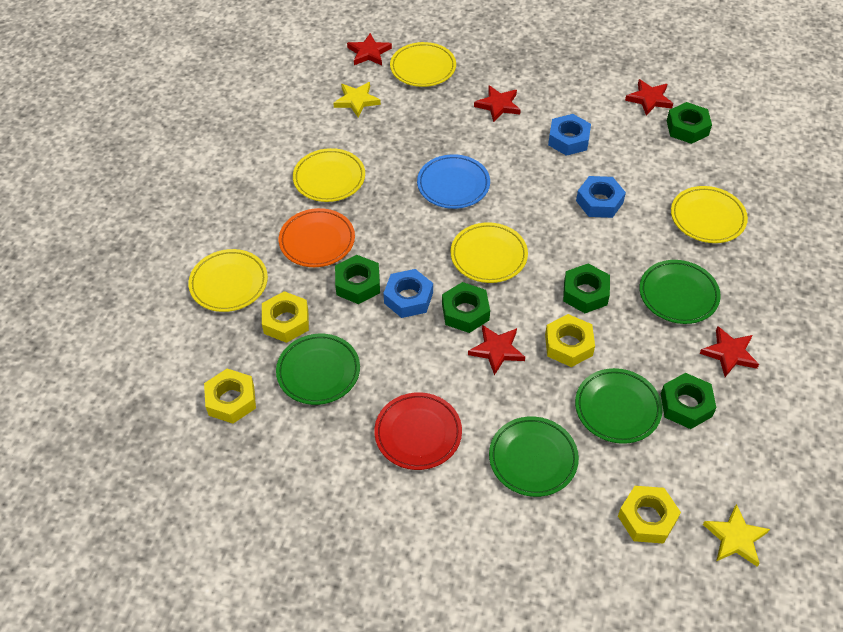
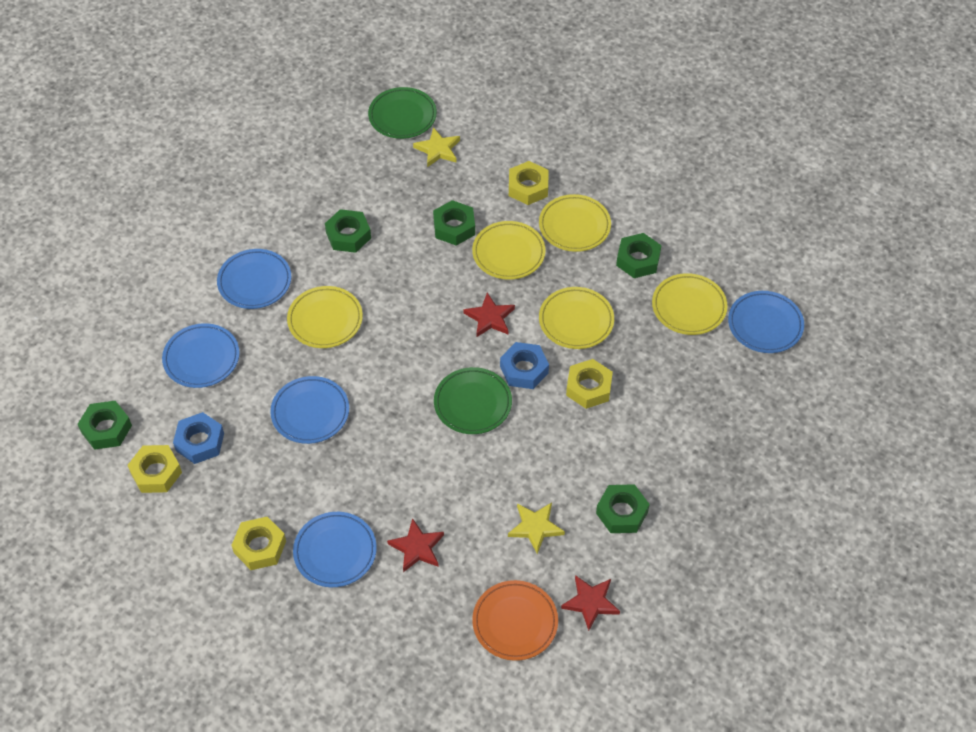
blue nut: 3 -> 2
blue plate: 1 -> 5
green plate: 4 -> 2
red plate: 1 -> 0
red star: 5 -> 3

